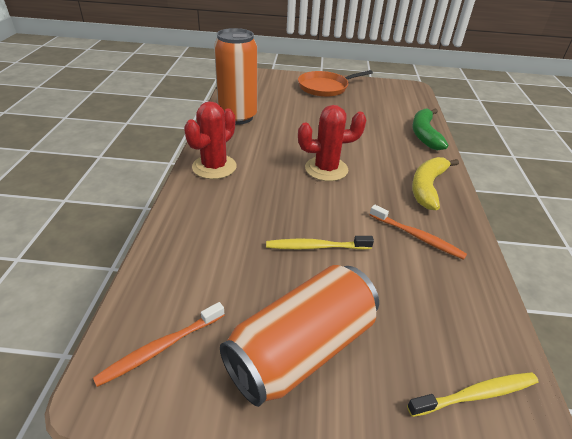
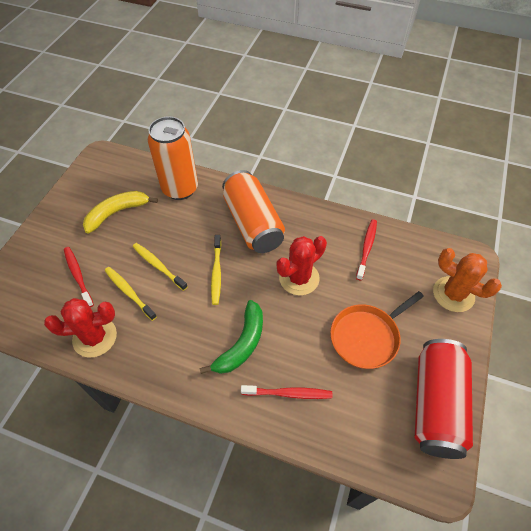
orange cactus: 0 -> 1
orange toothbrush: 2 -> 0
red can: 0 -> 1
red toothbrush: 0 -> 3
yellow toothbrush: 2 -> 3

